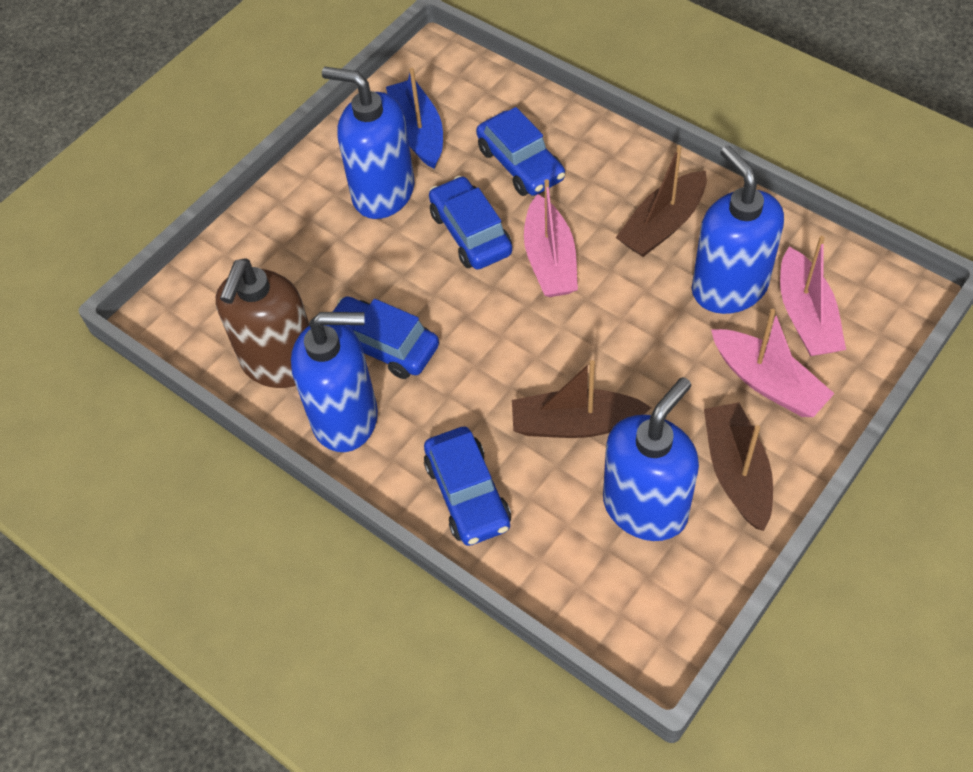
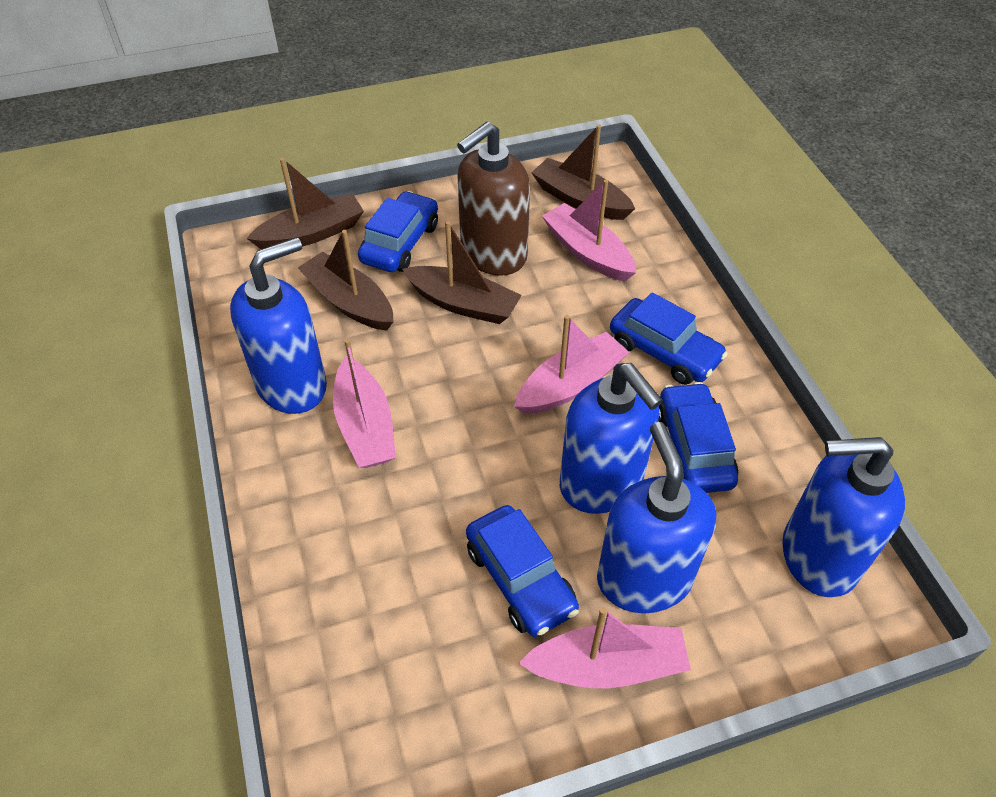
blue boat: 1 -> 0
brown boat: 3 -> 4
pink boat: 3 -> 4

